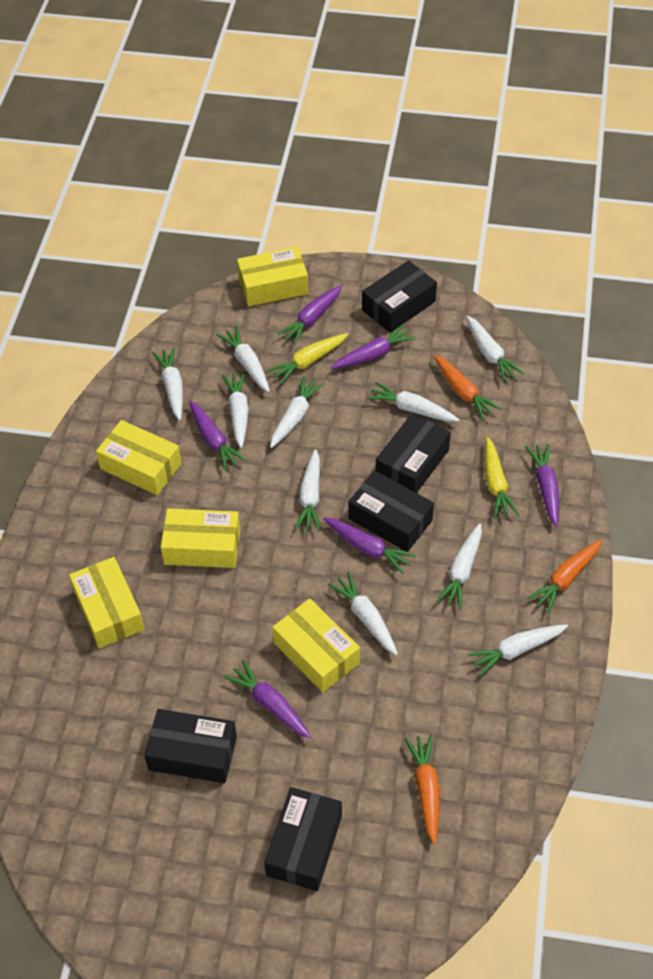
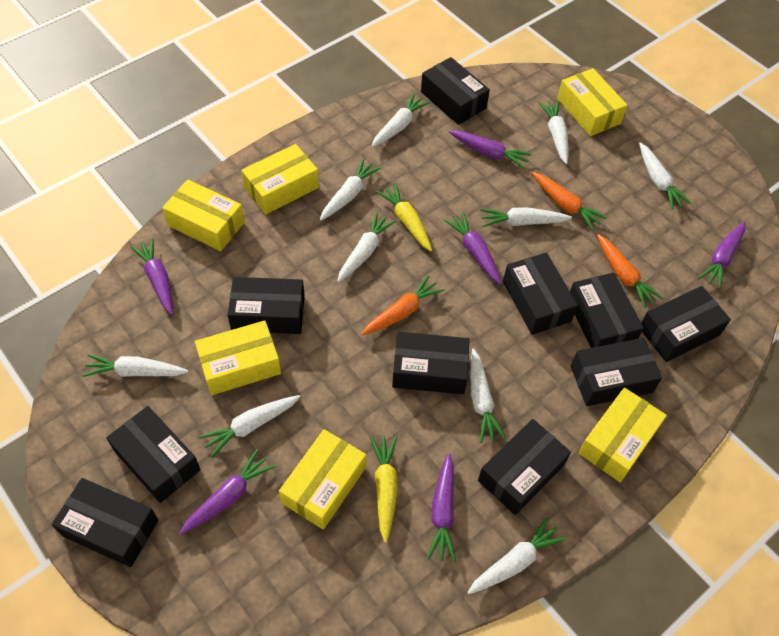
black box: 5 -> 10
yellow box: 5 -> 6

